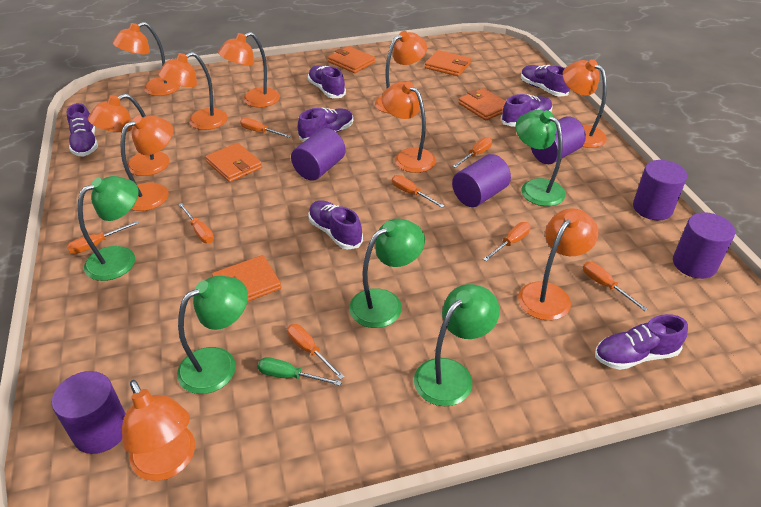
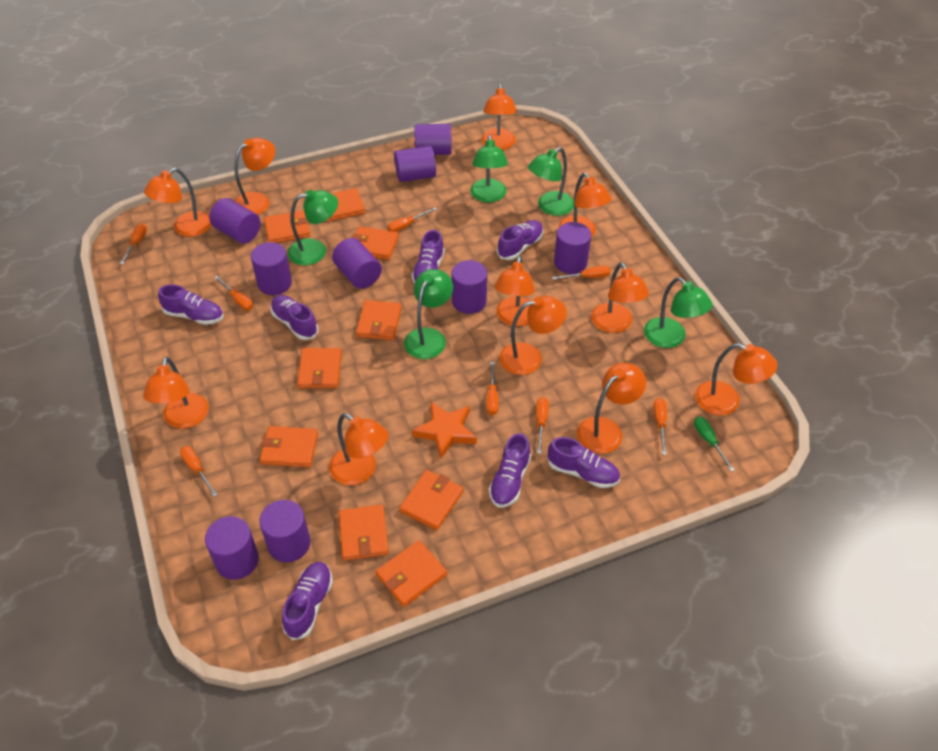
orange lamp: 10 -> 11
orange star: 0 -> 1
orange wallet: 5 -> 9
purple cylinder: 6 -> 9

